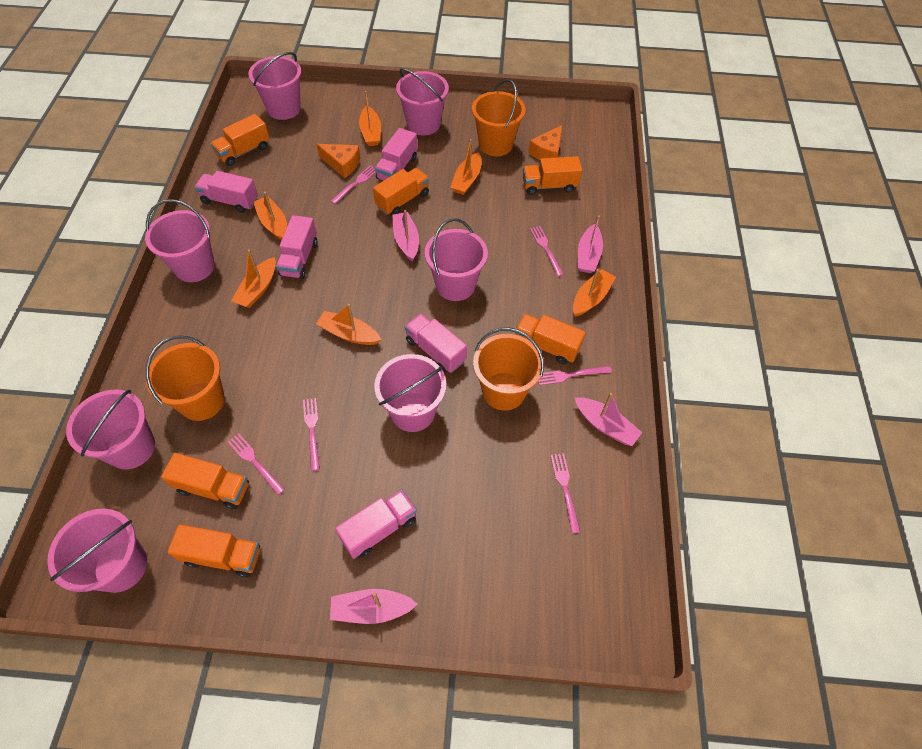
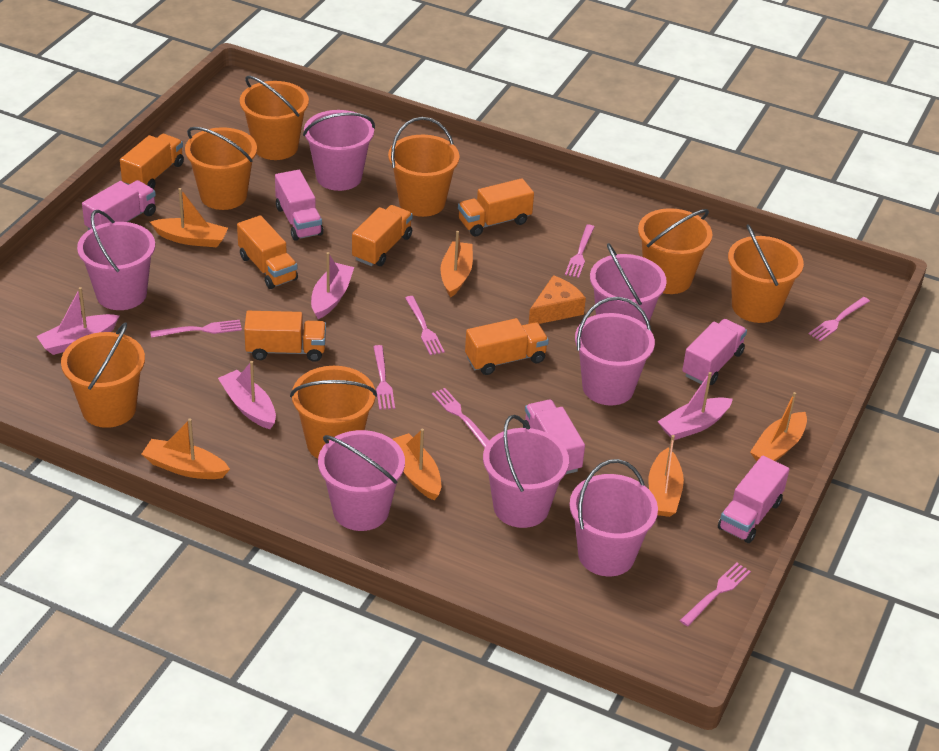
orange bucket: 3 -> 7
orange cheese: 2 -> 1
pink fork: 6 -> 7

